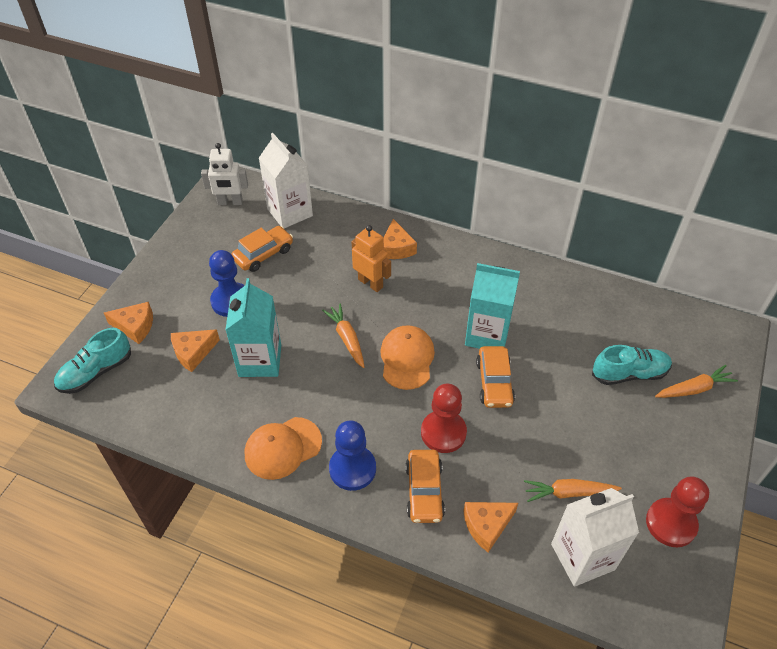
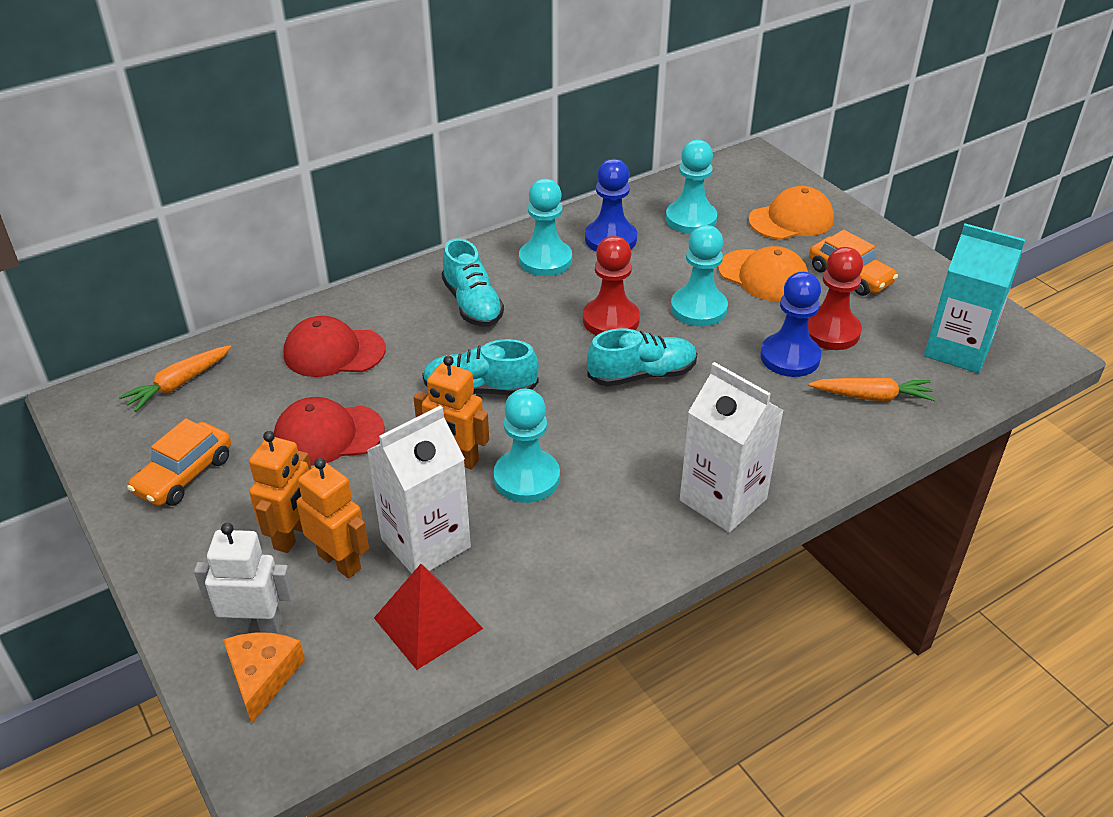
orange car: 3 -> 2
orange carrot: 3 -> 2
orange cheese: 4 -> 1
orange robot: 1 -> 3
red cap: 0 -> 2
red pyramid: 0 -> 1
turquoise carton: 2 -> 1
turquoise pawn: 0 -> 4
turquoise shoe: 2 -> 3

